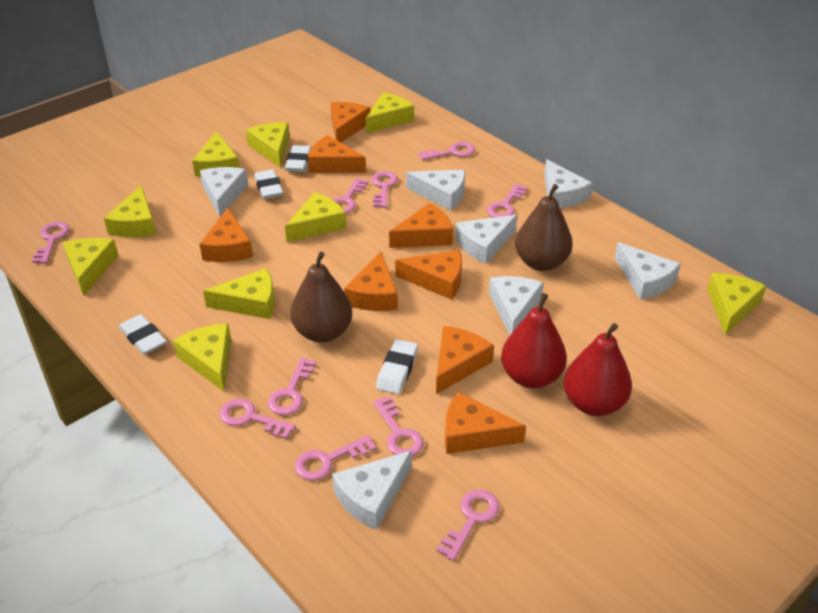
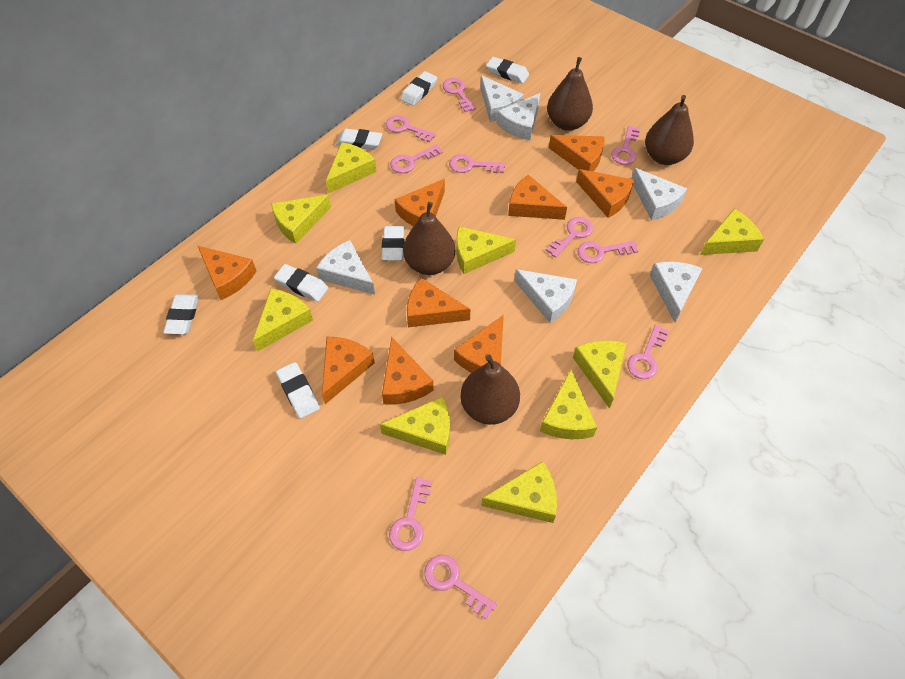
brown pear: 2 -> 4
orange cheese: 8 -> 9
red pear: 2 -> 0
white cheese: 7 -> 6
white eraser: 4 -> 7

